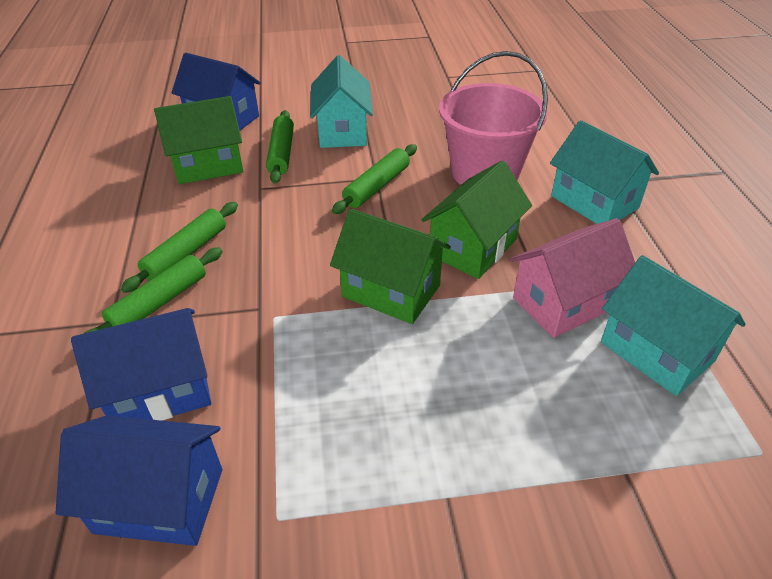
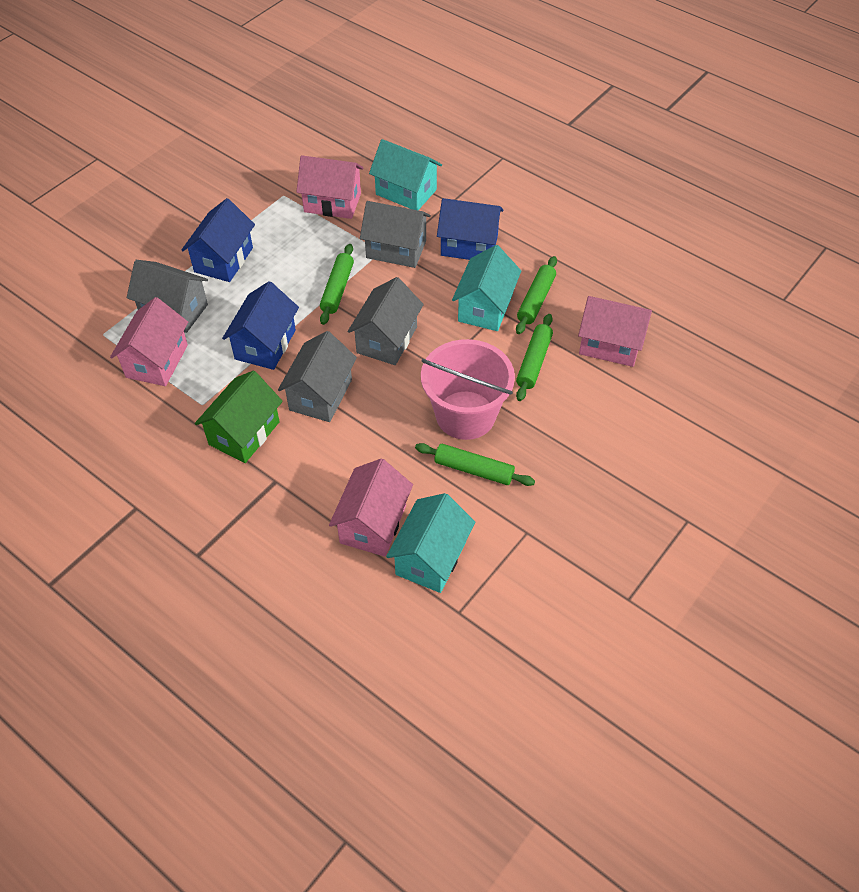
green house: 3 -> 1
grey house: 0 -> 4
pink house: 1 -> 4

